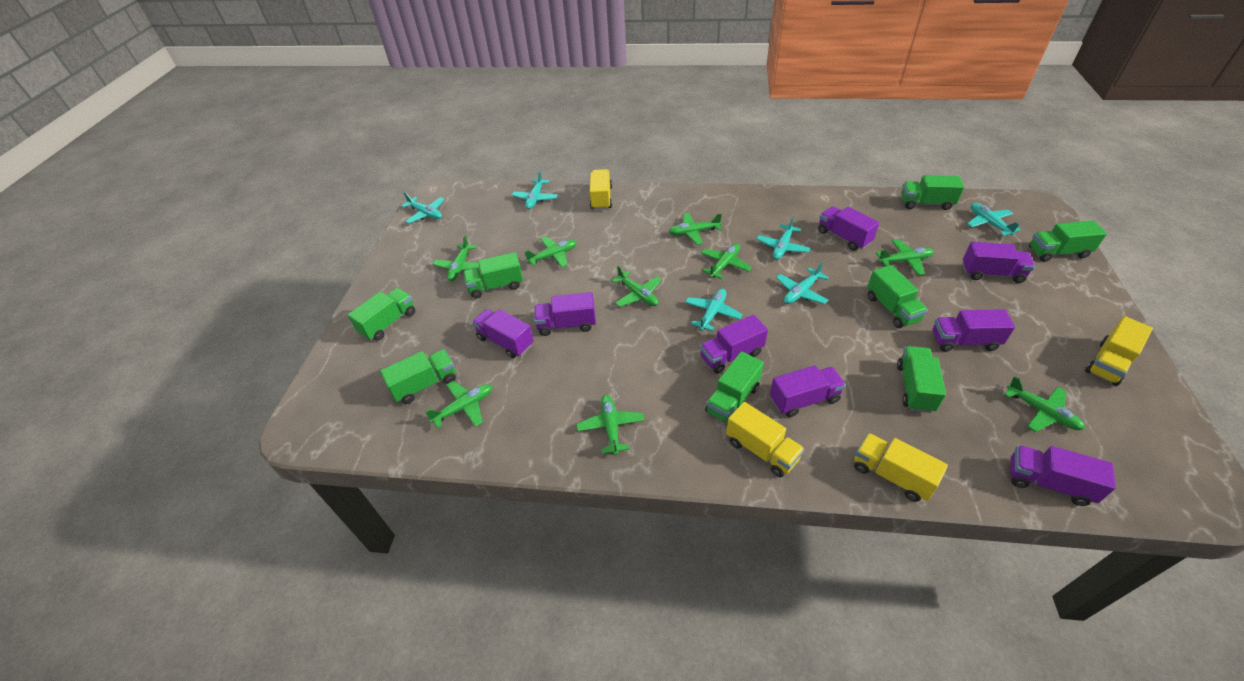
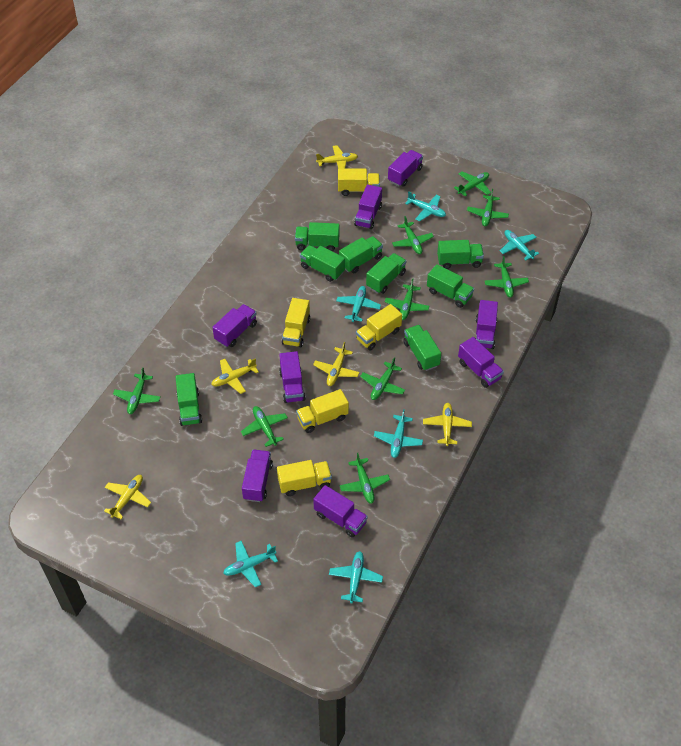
yellow plane: 0 -> 5
yellow truck: 4 -> 5

